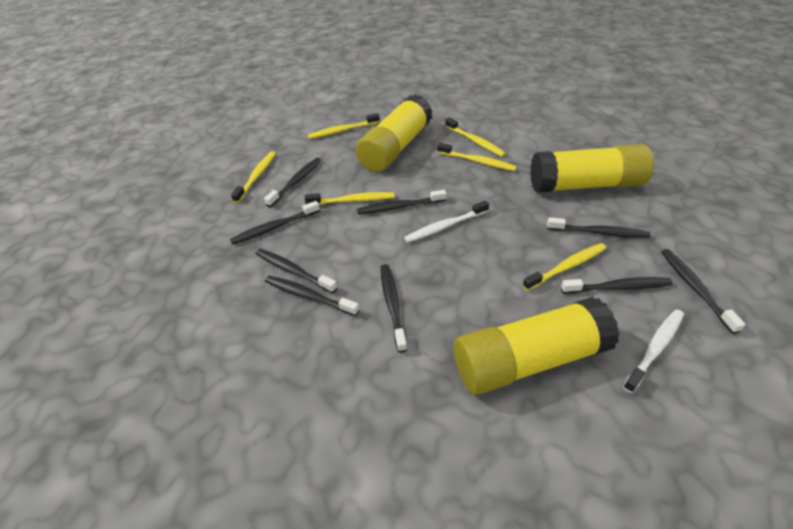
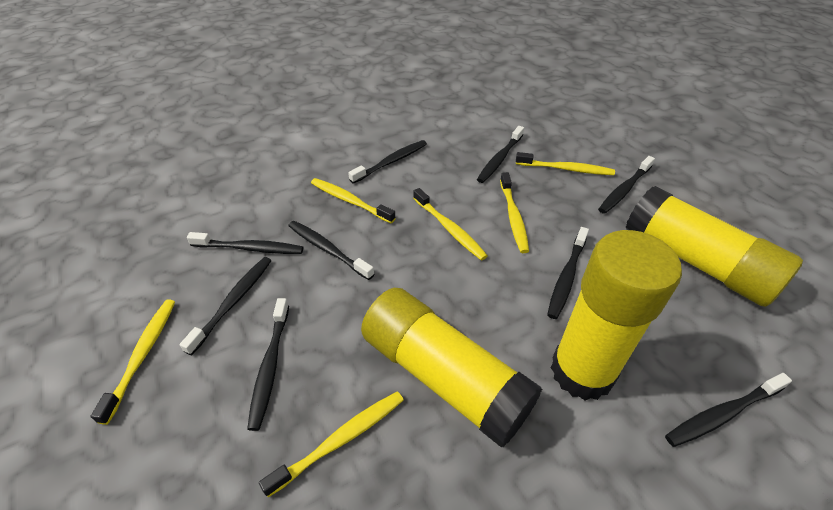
white toothbrush: 2 -> 0

